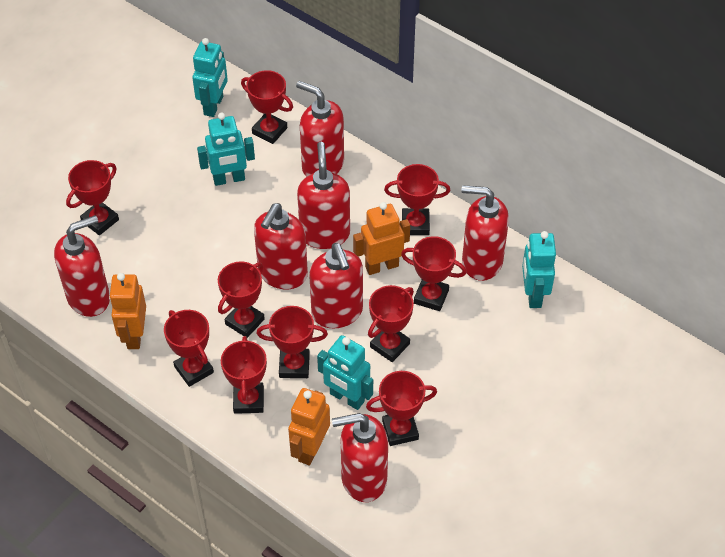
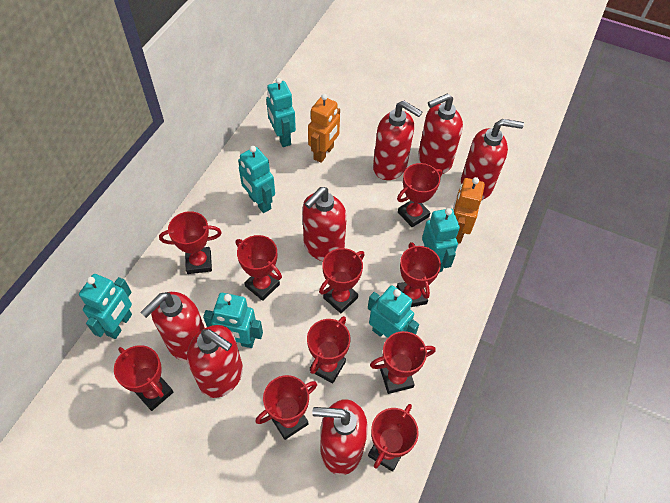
orange robot: 3 -> 2
turquoise robot: 4 -> 6

